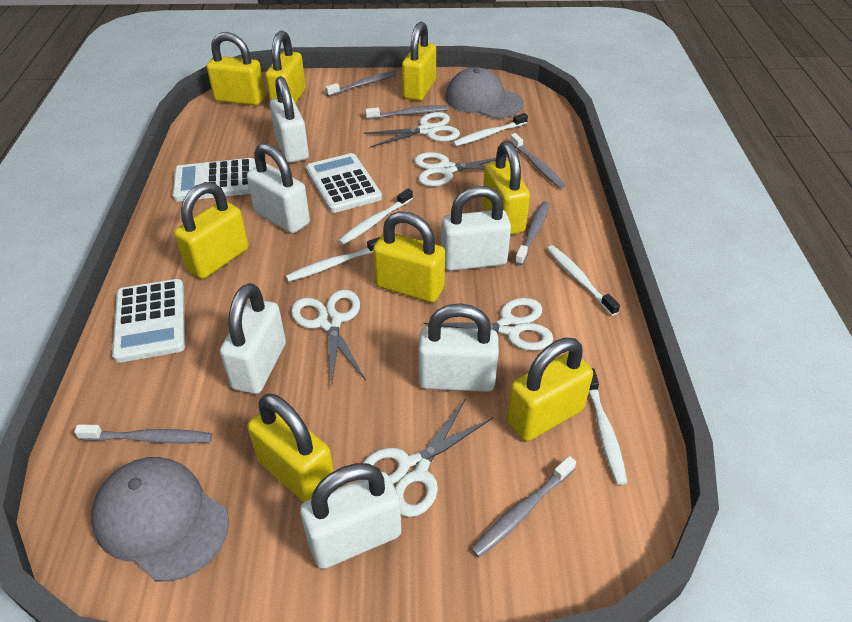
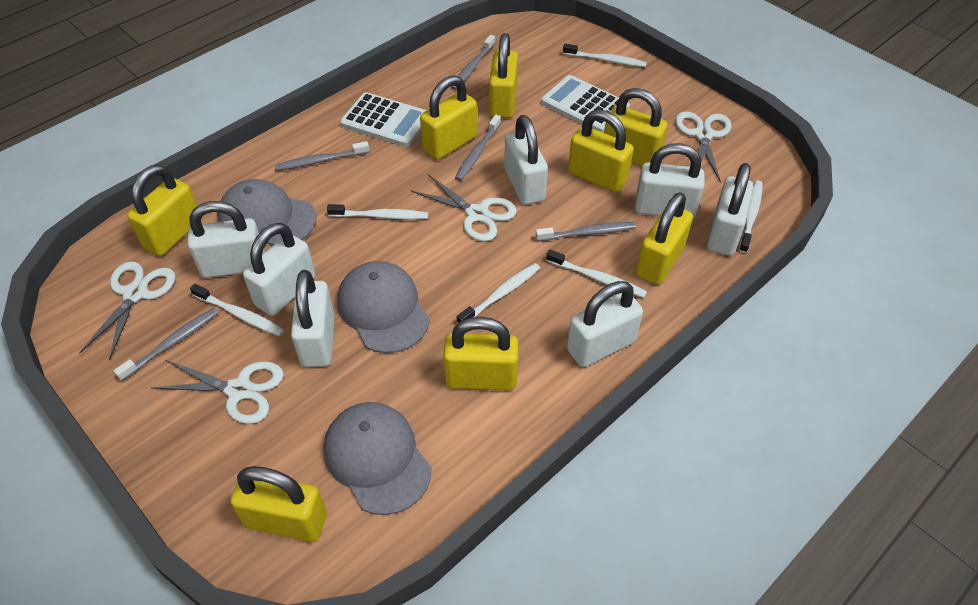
grey cap: 2 -> 3
grey toothbrush: 6 -> 5
white calculator: 3 -> 2
white padlock: 6 -> 7
white scissors: 5 -> 4
white toothbrush: 5 -> 6

